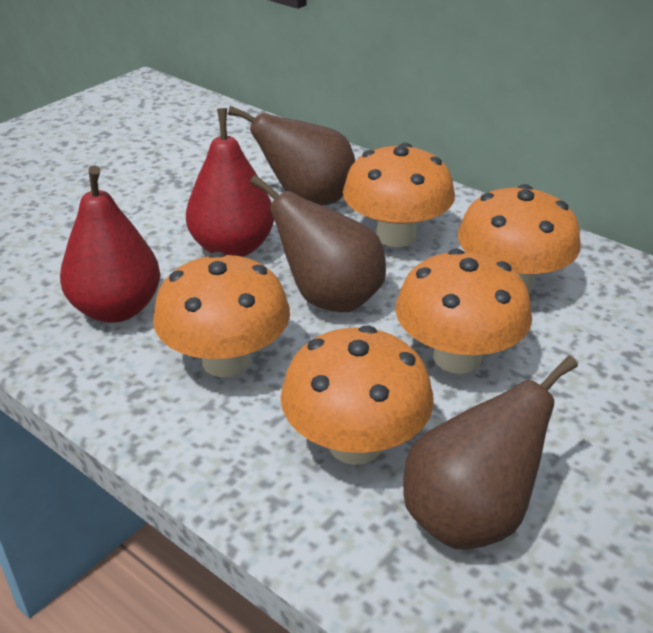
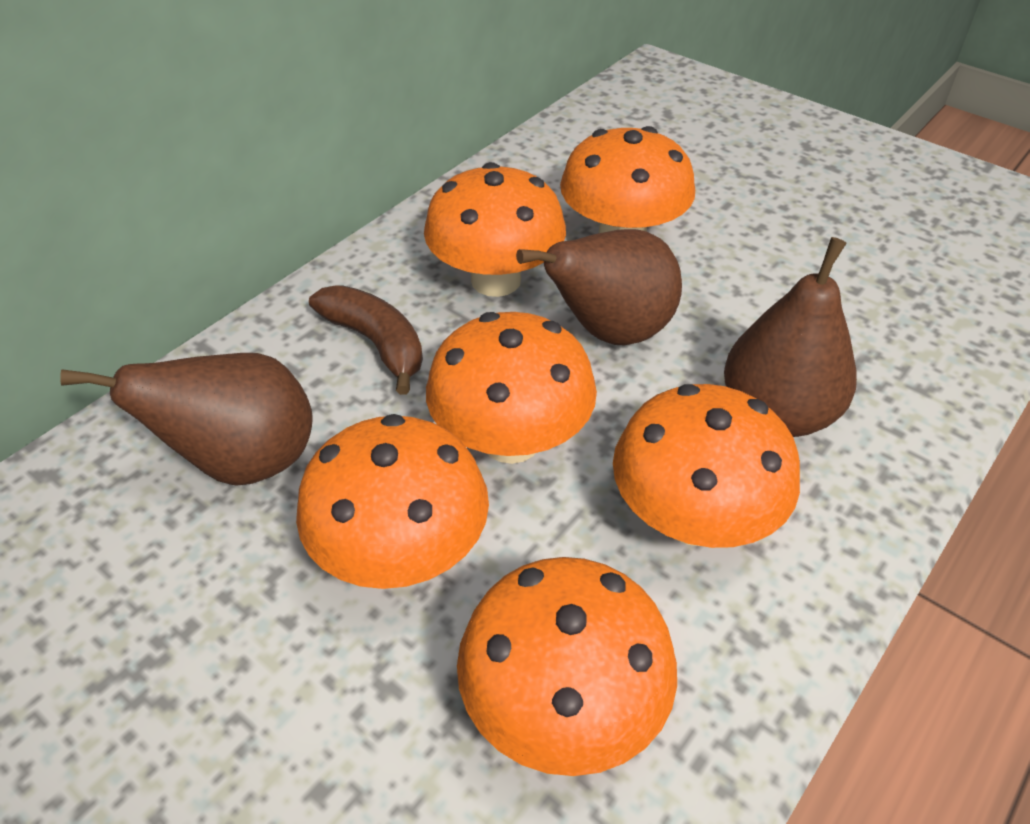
brown banana: 0 -> 1
orange mushroom: 5 -> 6
red pear: 2 -> 0

